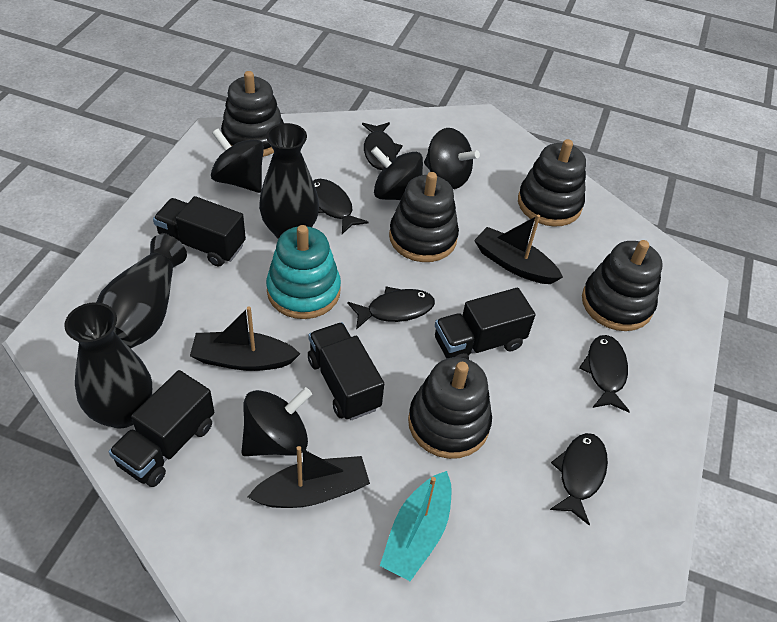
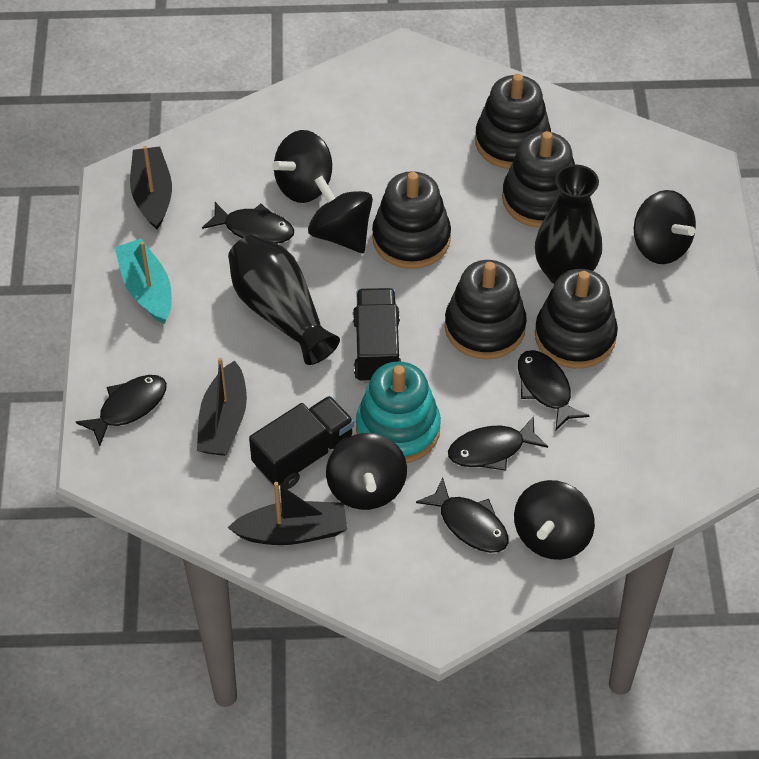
black spinning top: 4 -> 5
black truck: 4 -> 2
black vase: 3 -> 2

